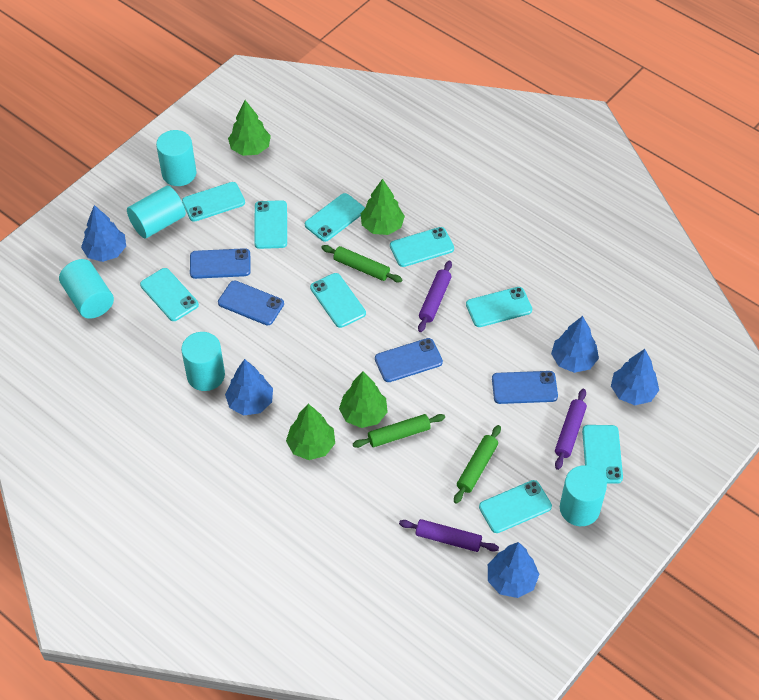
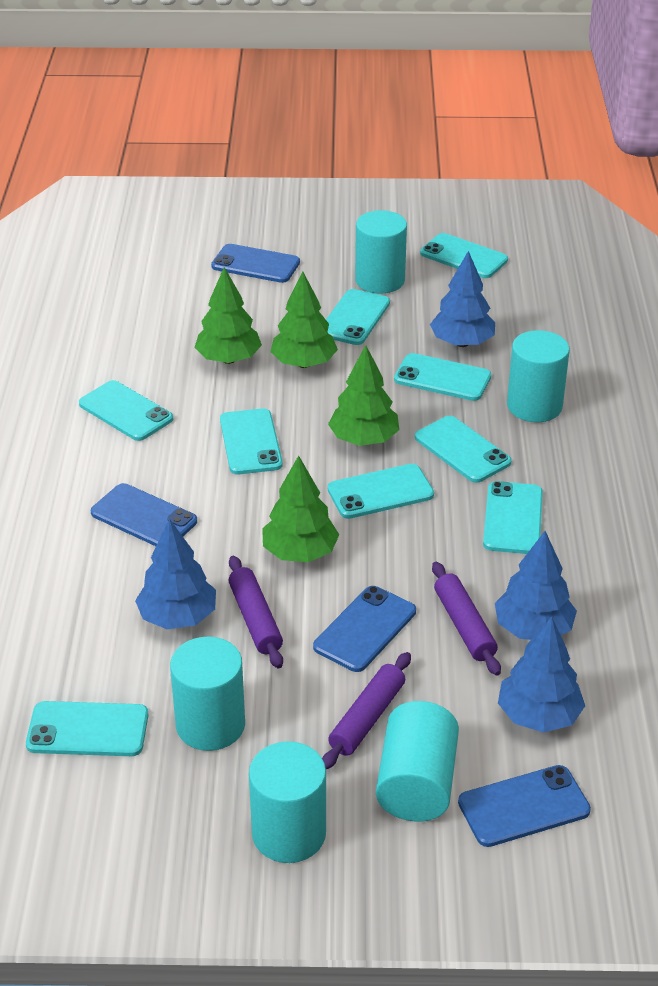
blue tree: 5 -> 4
green rolling pin: 3 -> 0

